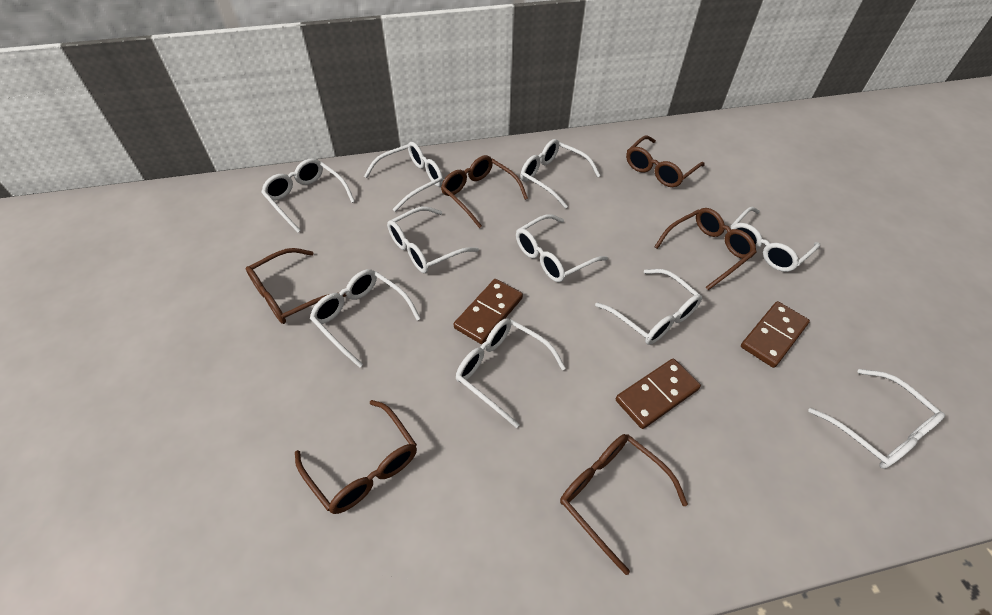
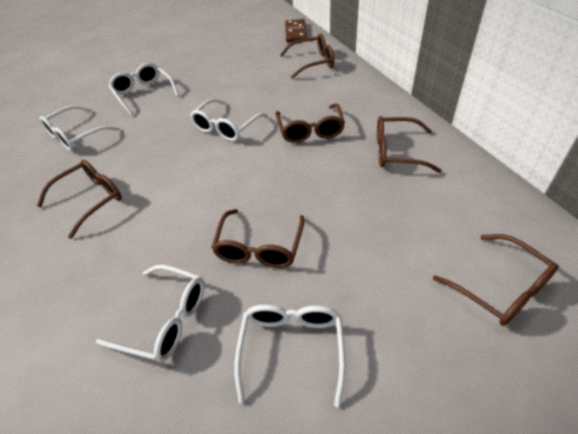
brown domino: 3 -> 1
white glasses: 10 -> 5

